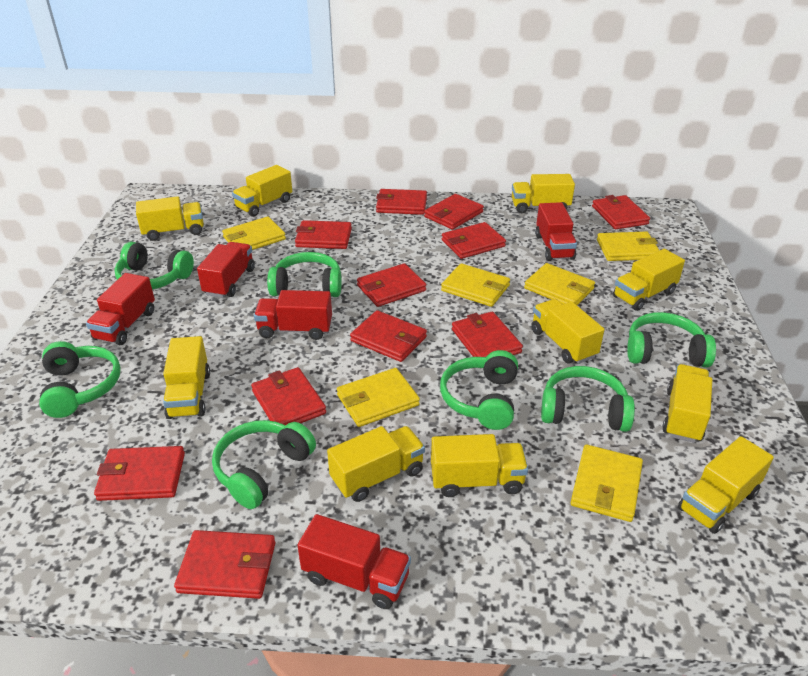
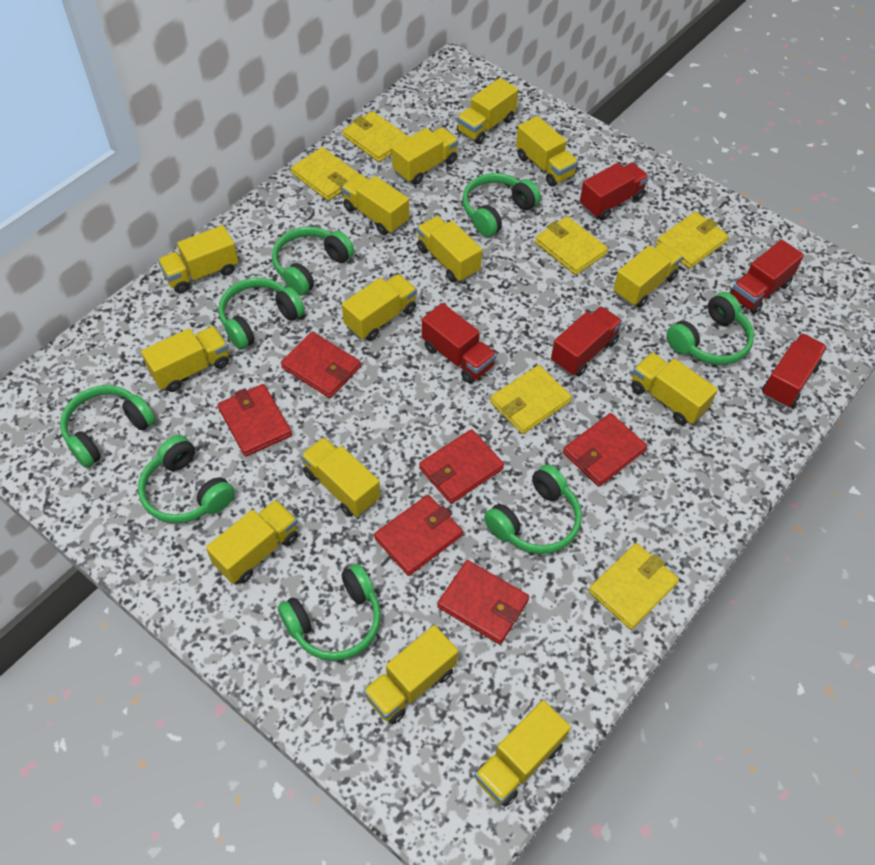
green headphones: 7 -> 8
red wallet: 11 -> 6
yellow truck: 10 -> 14

